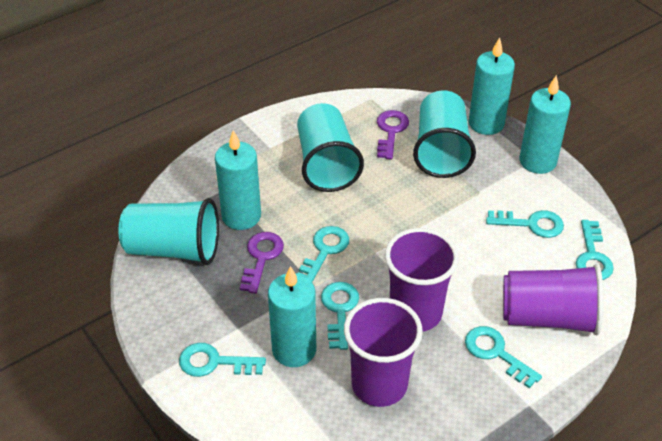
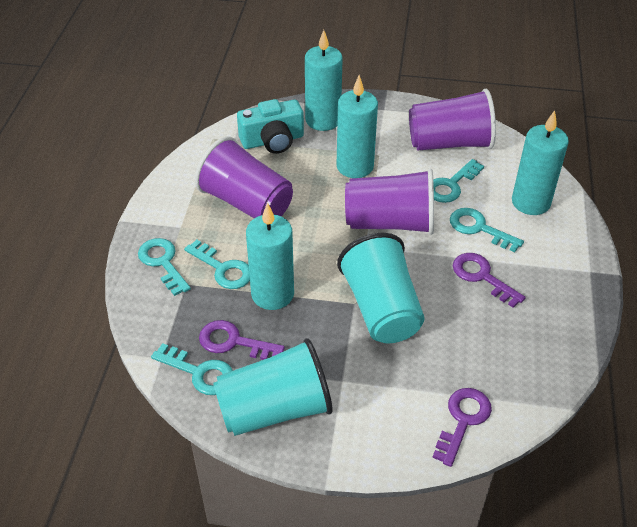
purple key: 2 -> 3
turquoise camera: 0 -> 1
turquoise cup: 3 -> 2
turquoise key: 6 -> 5

